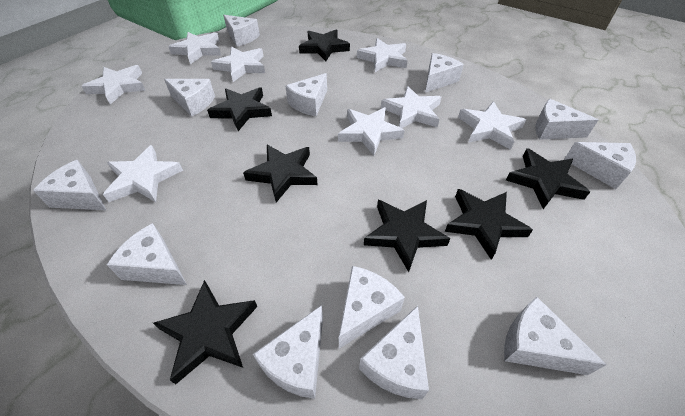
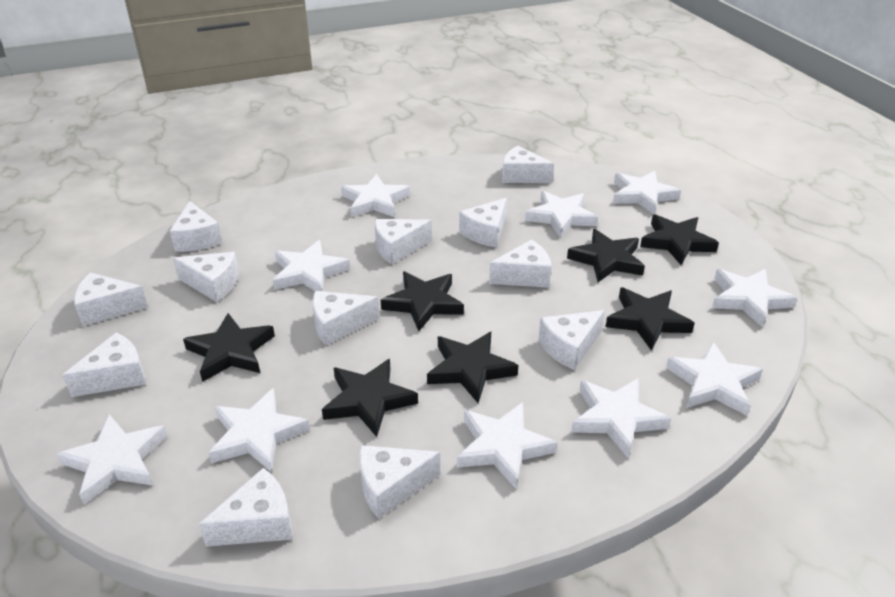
white star: 8 -> 10

